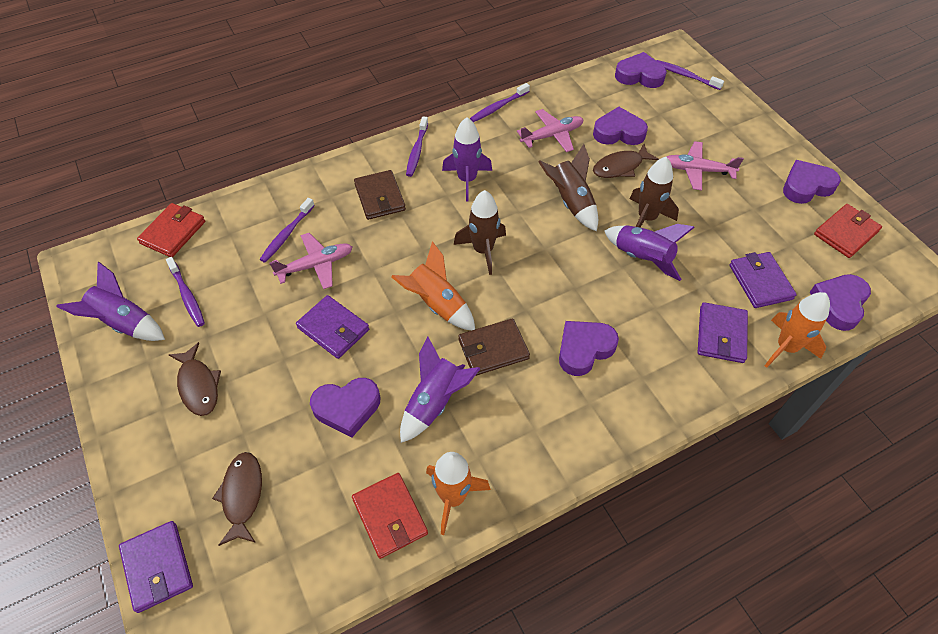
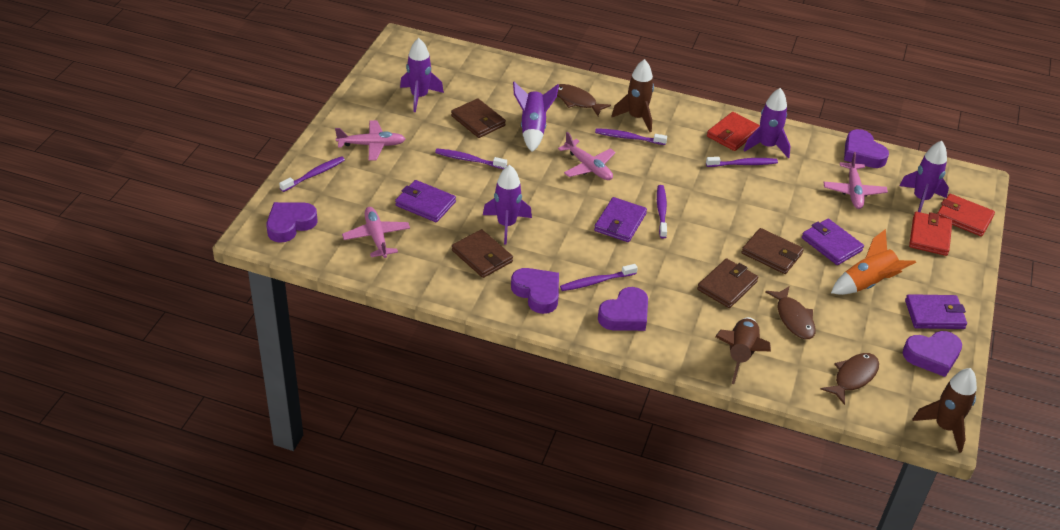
brown wallet: 2 -> 4
orange rocket: 3 -> 1
pink plane: 3 -> 4
purple heart: 6 -> 5
purple rocket: 4 -> 5
purple toothbrush: 5 -> 6

